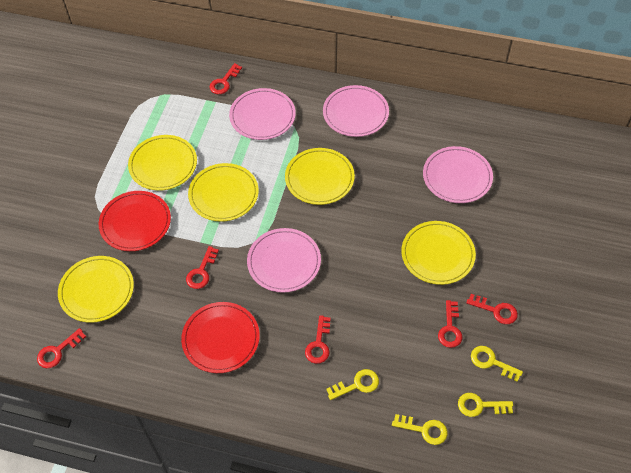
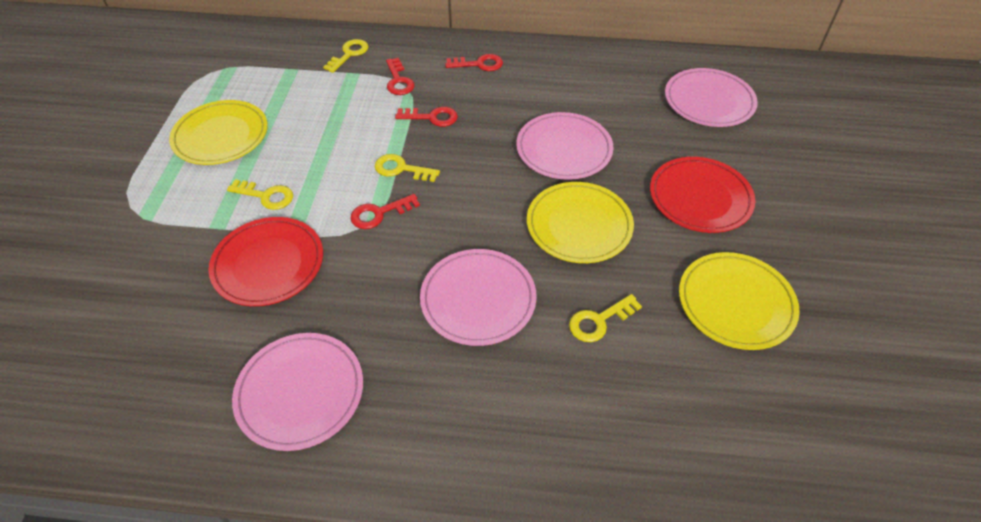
red key: 6 -> 4
yellow plate: 5 -> 3

